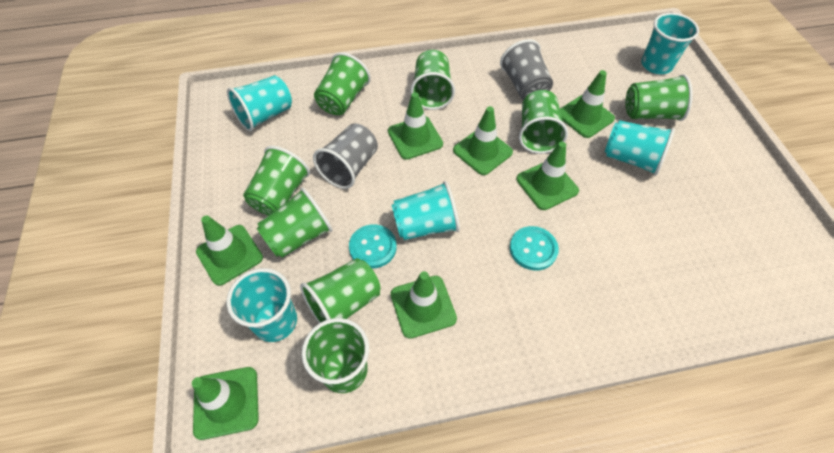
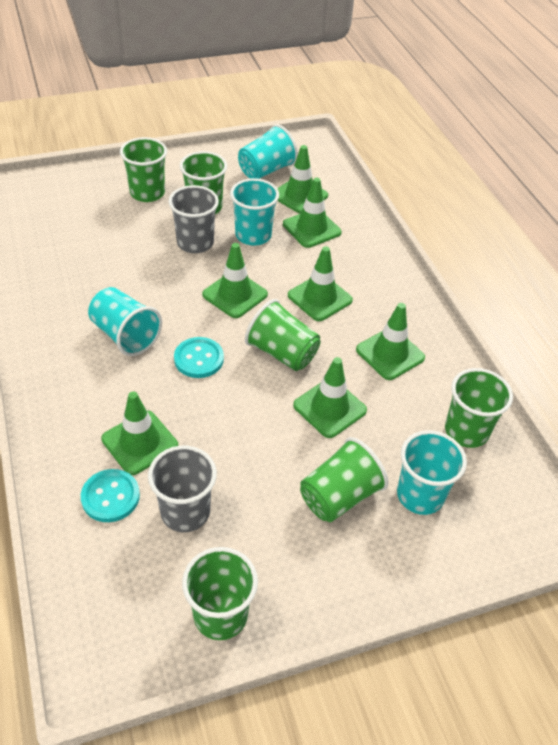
green cup: 8 -> 6
turquoise cup: 5 -> 4

